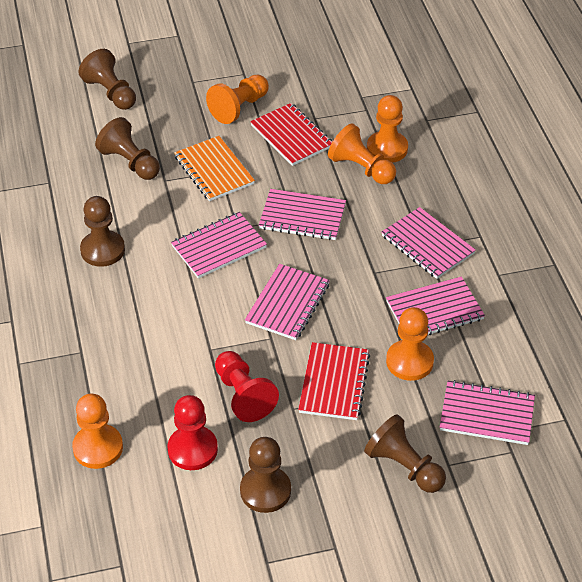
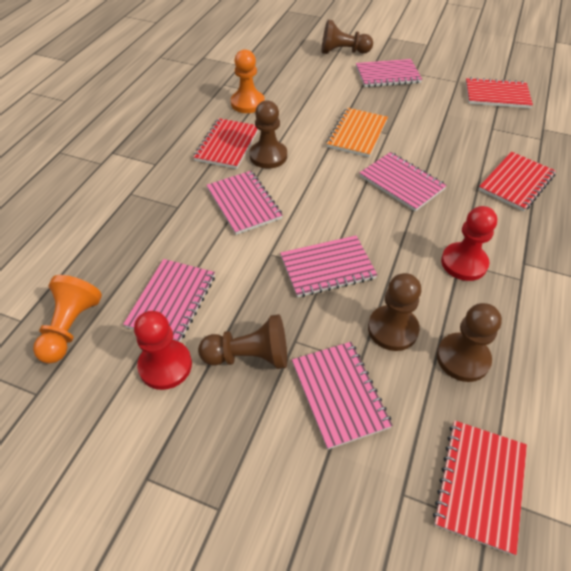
orange pawn: 5 -> 2
red notebook: 2 -> 4

